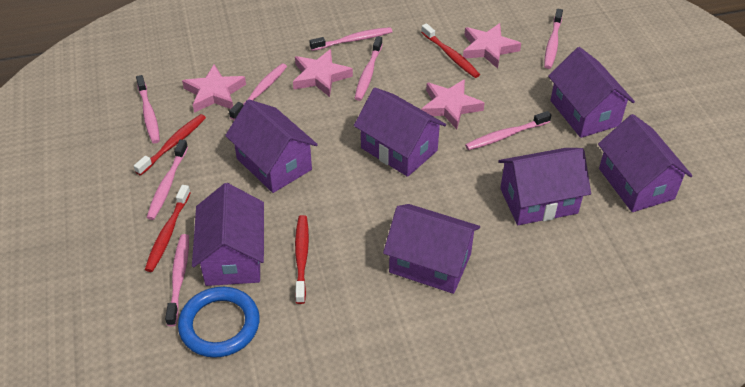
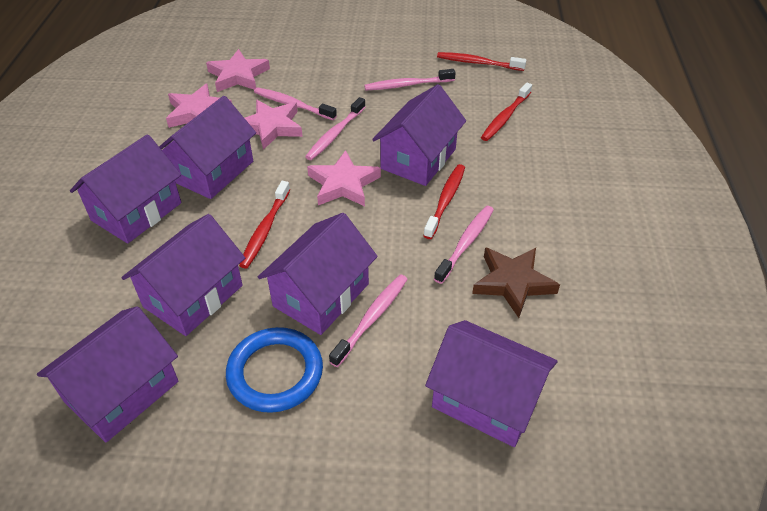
brown star: 0 -> 1
pink toothbrush: 8 -> 5

